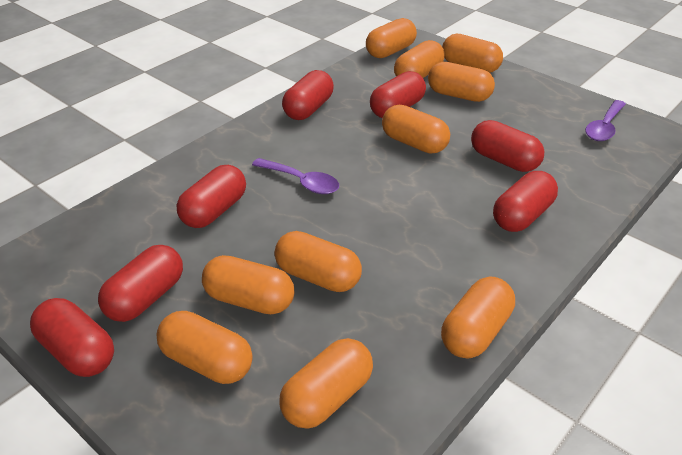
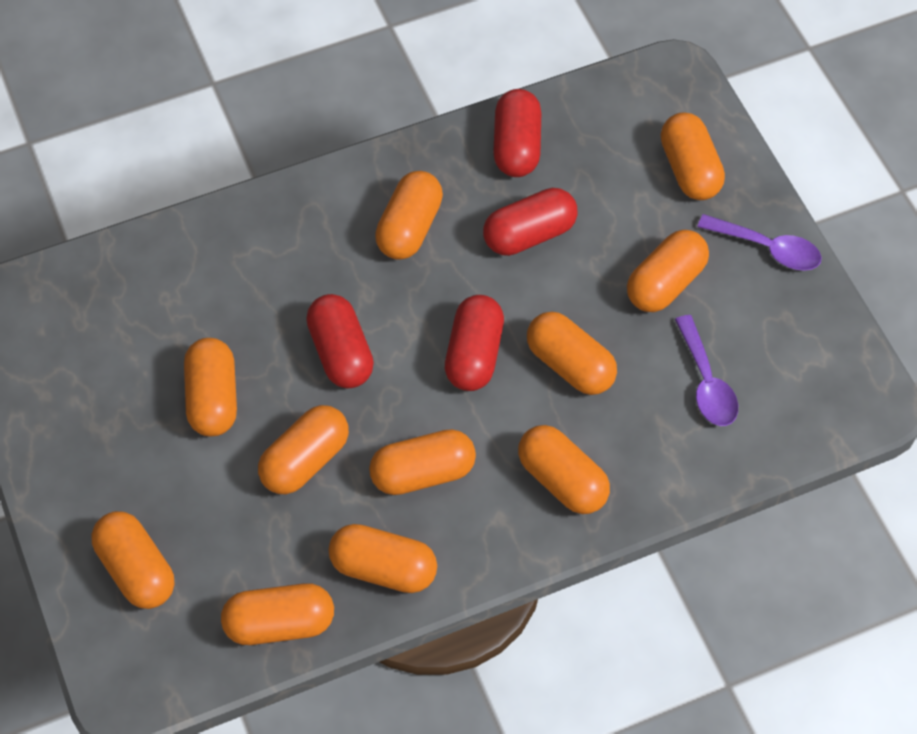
orange capsule: 10 -> 11
red capsule: 7 -> 4

